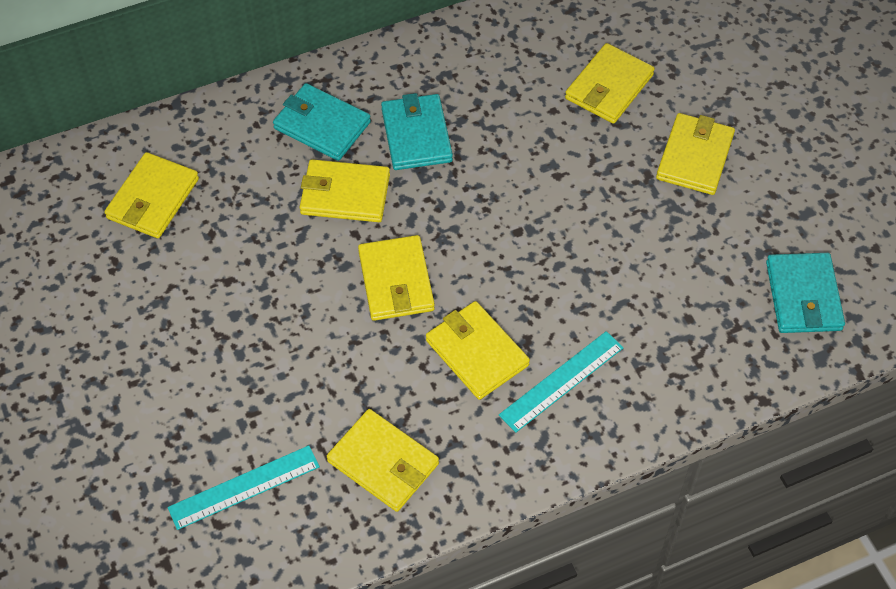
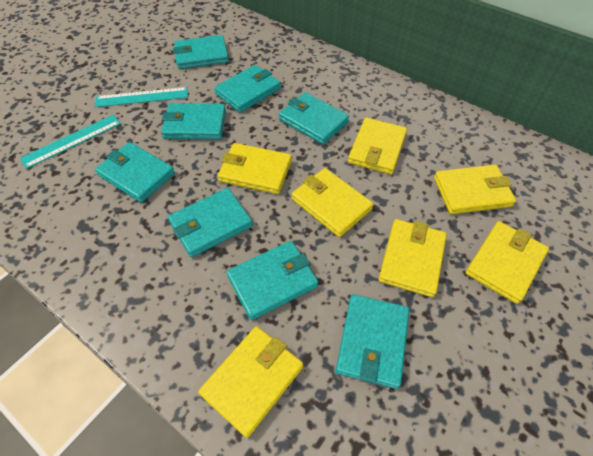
turquoise wallet: 3 -> 8

